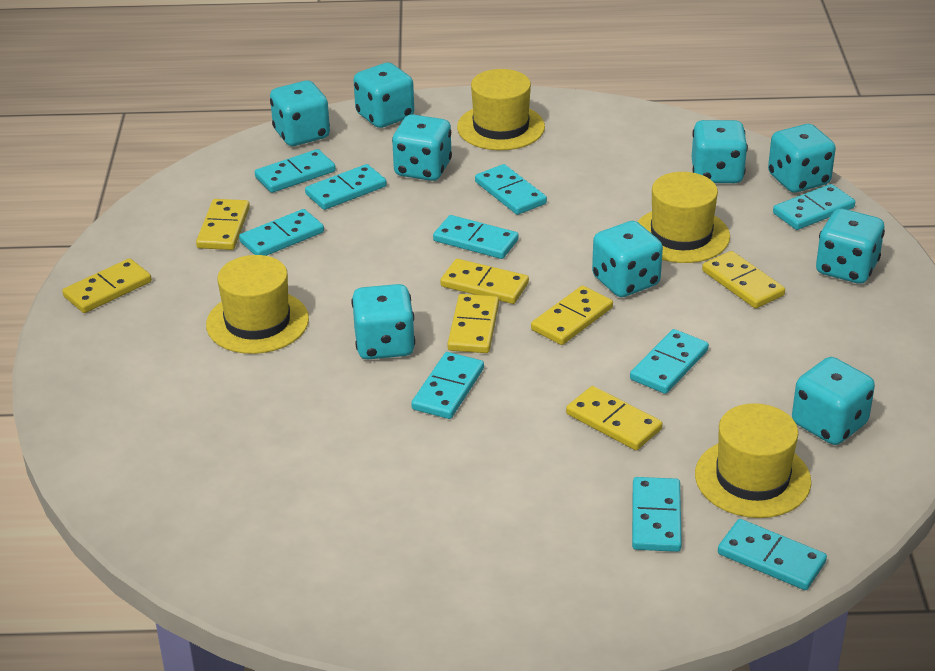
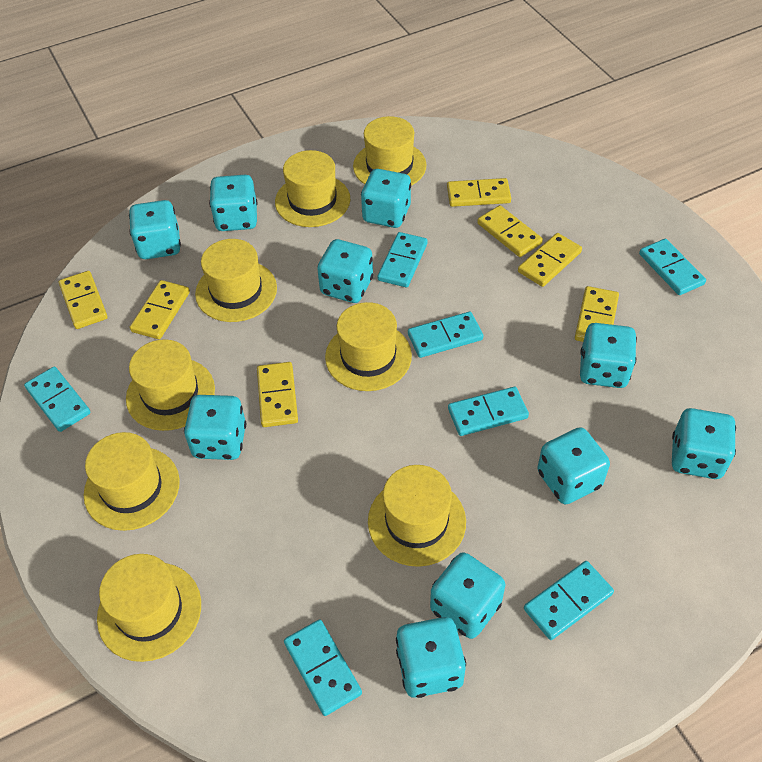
turquoise dice: 9 -> 10
turquoise domino: 10 -> 7
yellow hat: 4 -> 8

